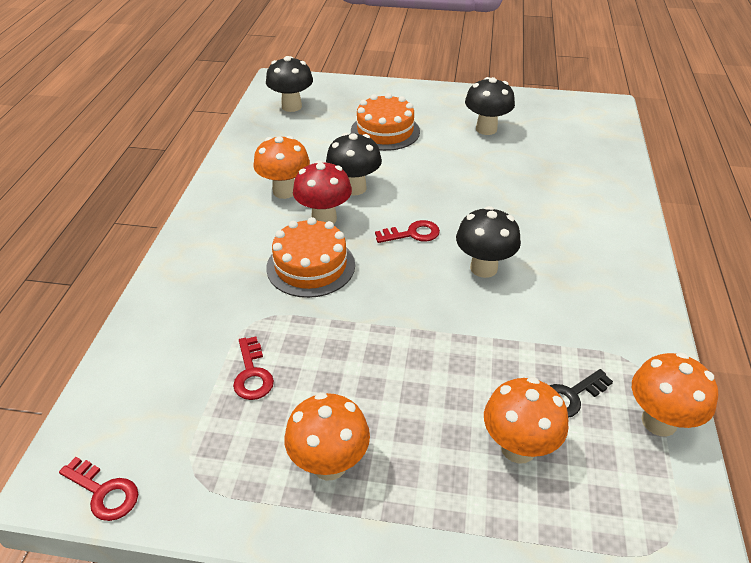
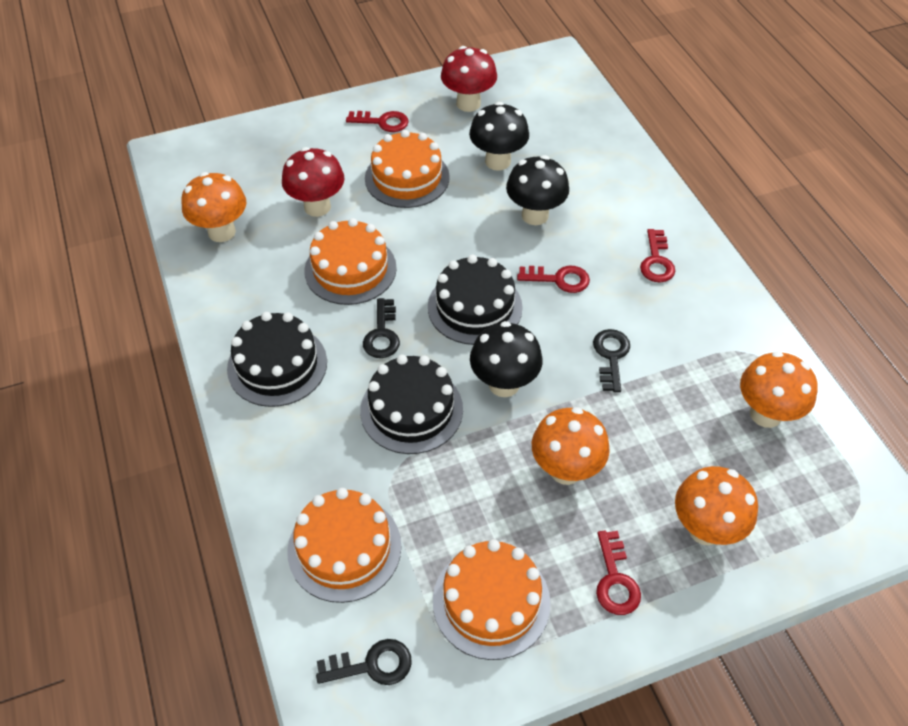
black cake: 0 -> 3
black key: 1 -> 3
black mushroom: 4 -> 3
orange cake: 2 -> 4
red key: 3 -> 4
red mushroom: 1 -> 2

